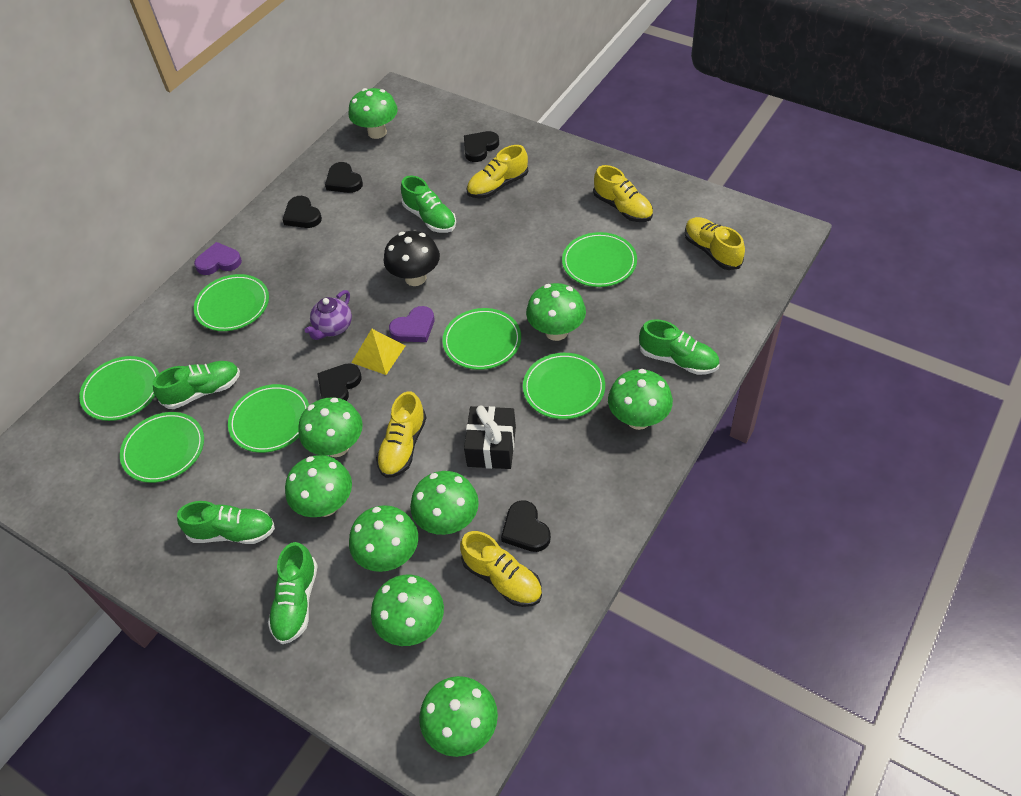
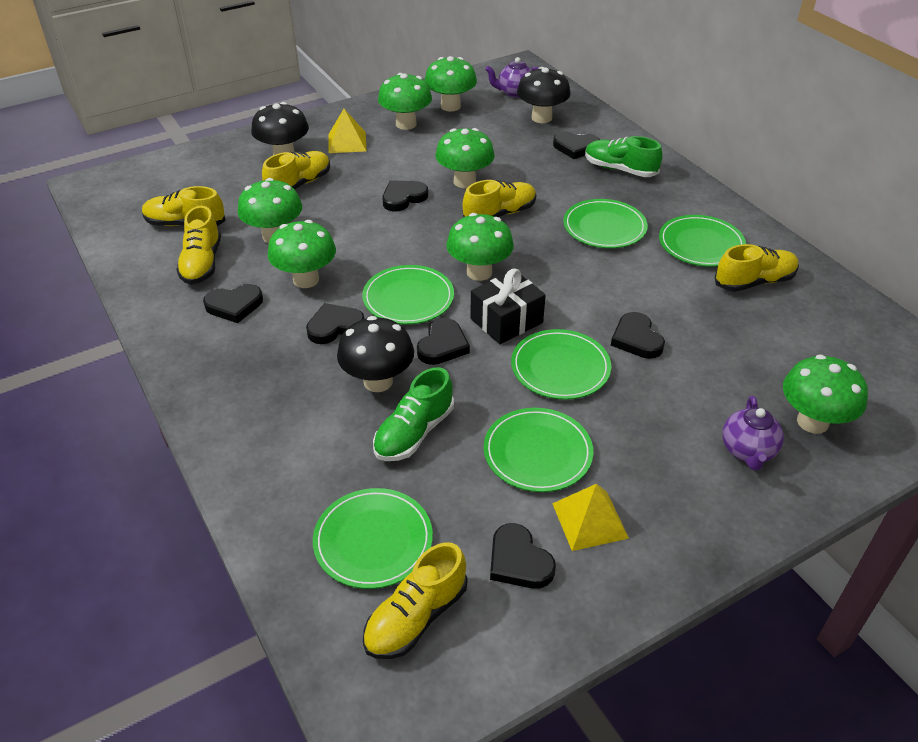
black heart: 5 -> 7
black mushroom: 1 -> 3
green mushroom: 9 -> 7
green plate: 7 -> 6
green shoe: 5 -> 2
purple heart: 2 -> 0
purple teapot: 1 -> 2
yellow pyramid: 1 -> 2
yellow shoe: 5 -> 6

